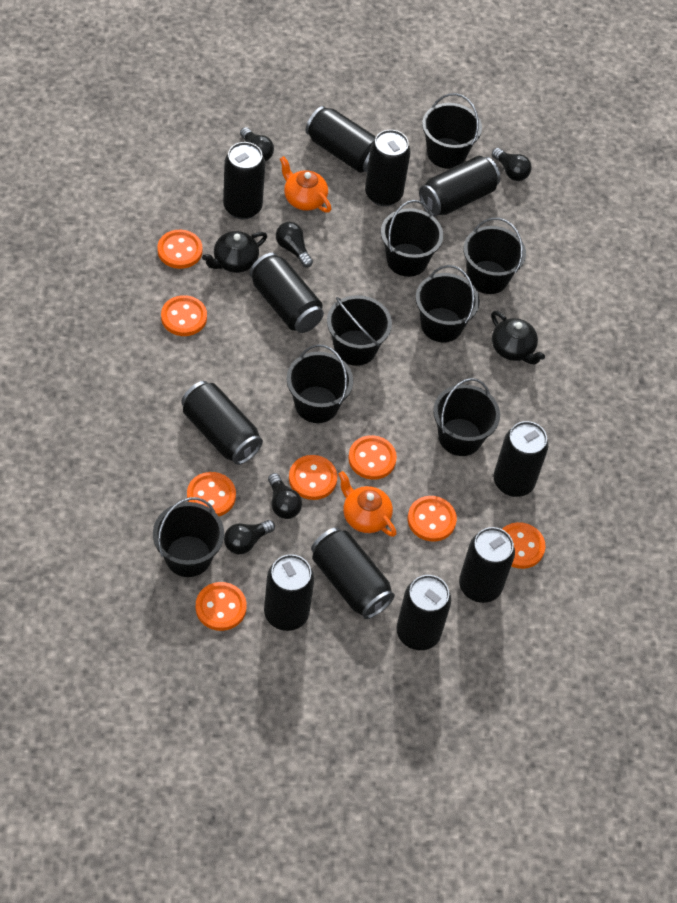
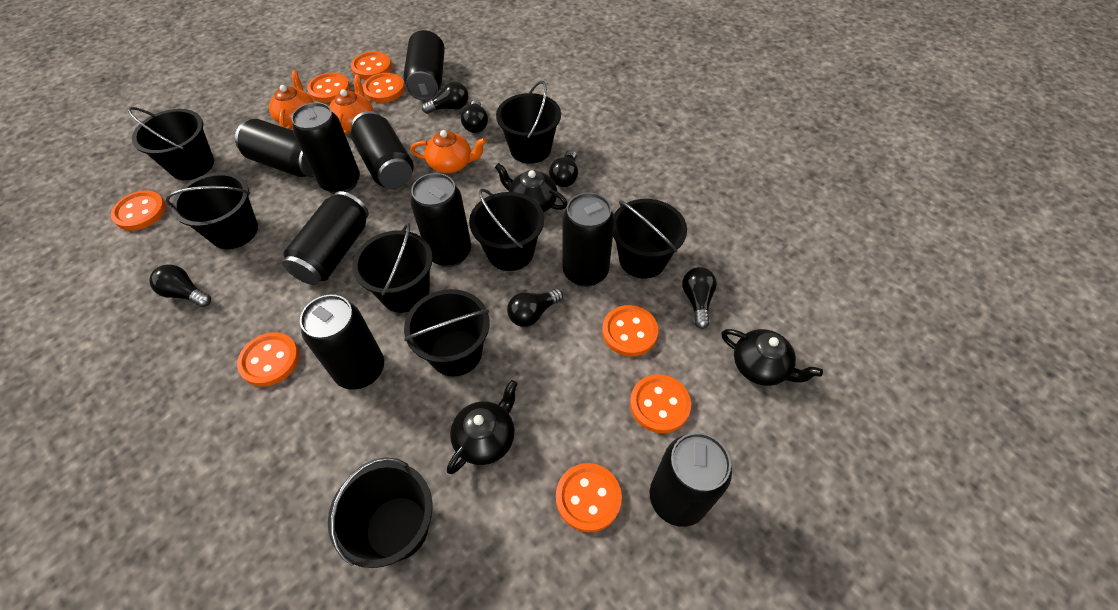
black can: 11 -> 9
black light bulb: 5 -> 6
black teapot: 2 -> 3
orange teapot: 2 -> 3

